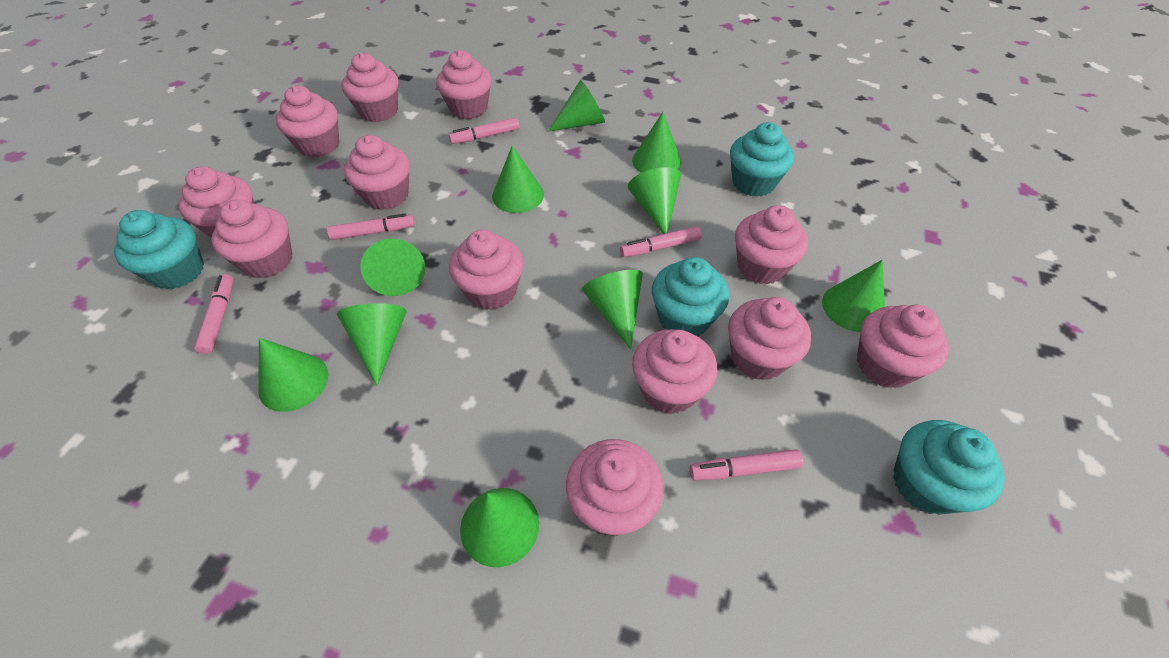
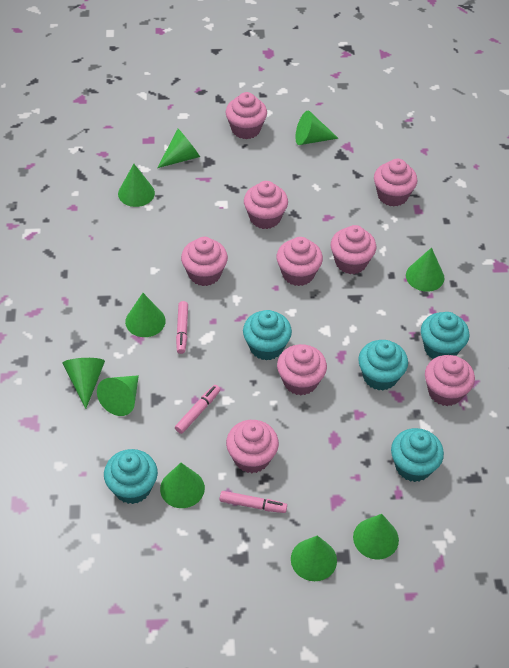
pink cupcake: 12 -> 9
pink marker: 5 -> 3
turquoise cupcake: 4 -> 5

